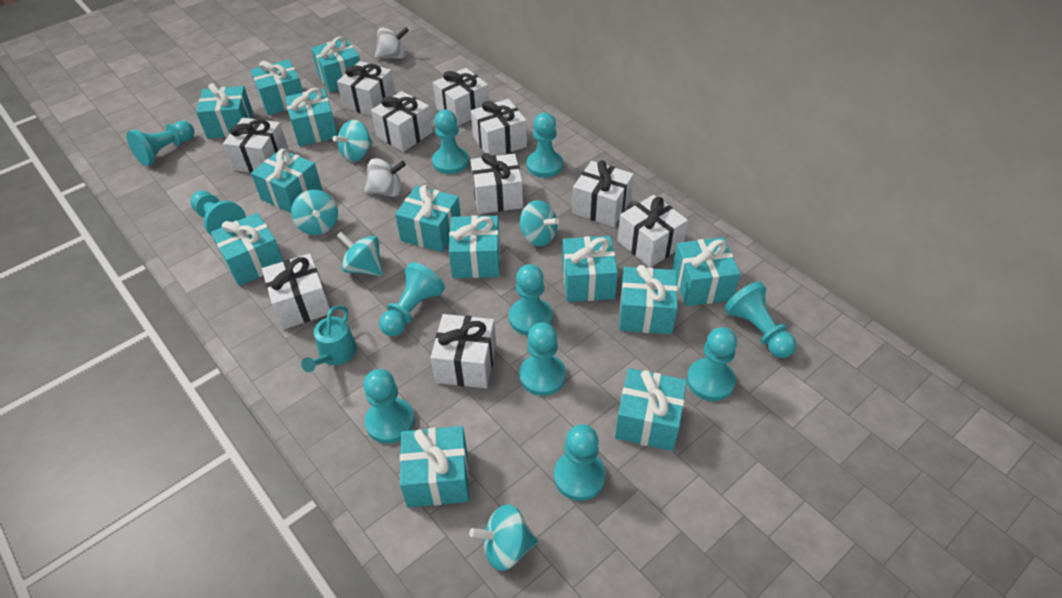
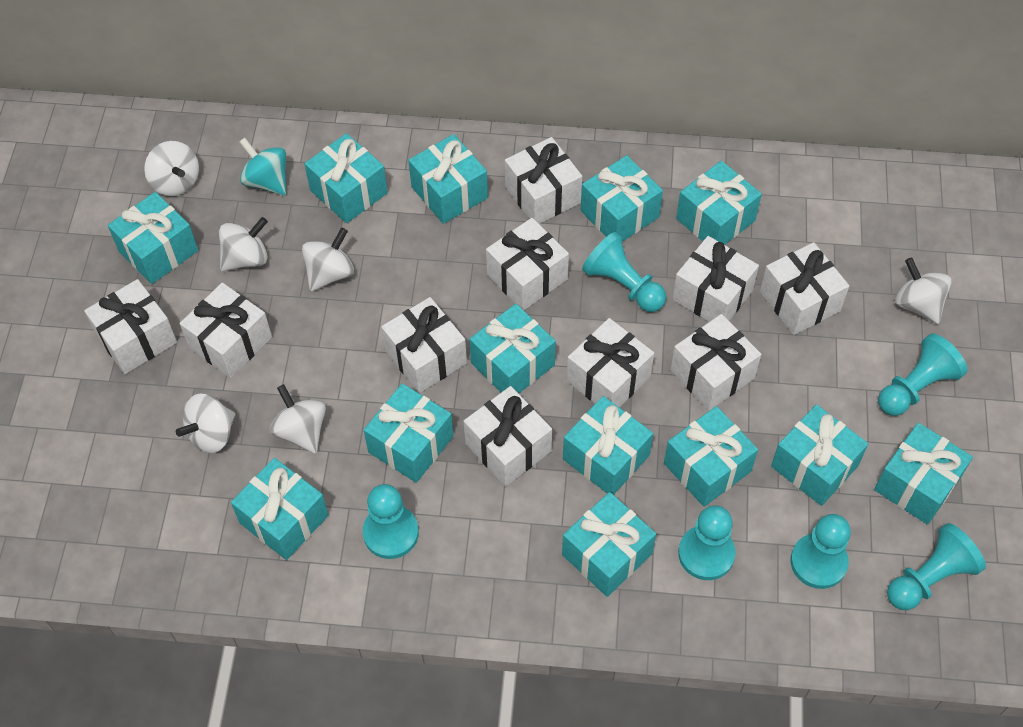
turquoise pawn: 11 -> 6
turquoise spinning top: 5 -> 1
turquoise watering can: 1 -> 0
white spinning top: 2 -> 6

